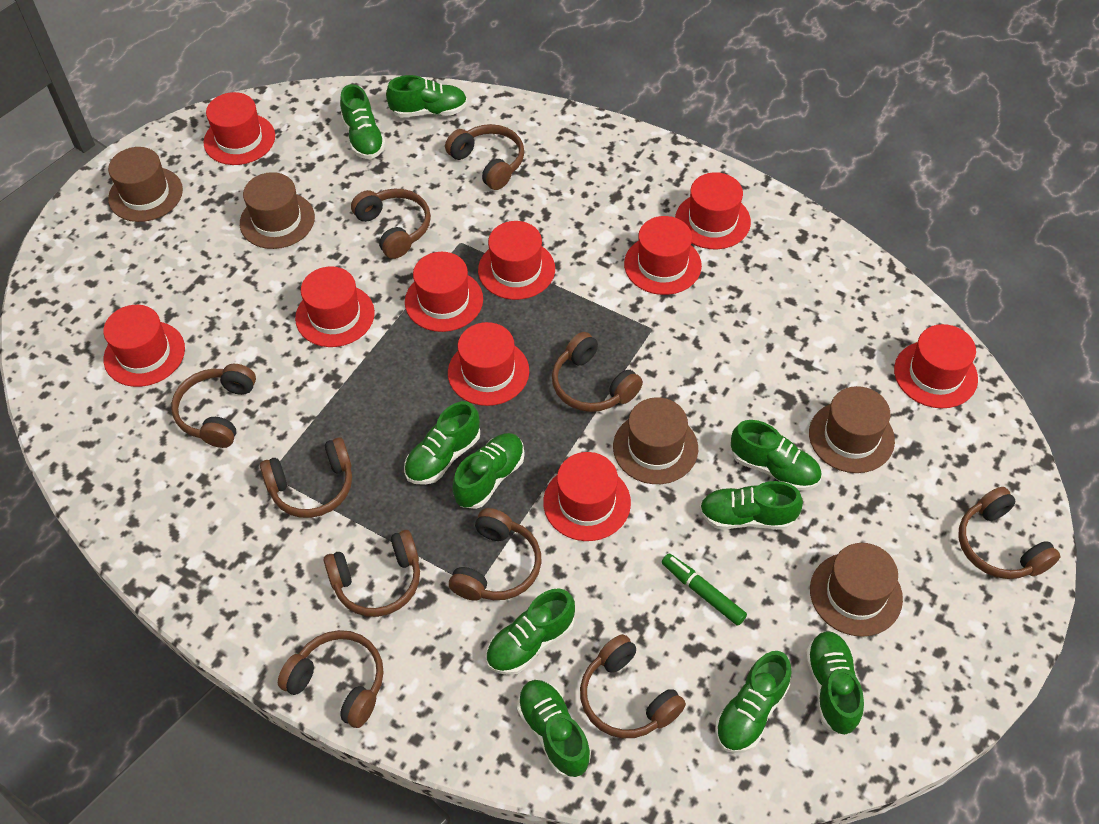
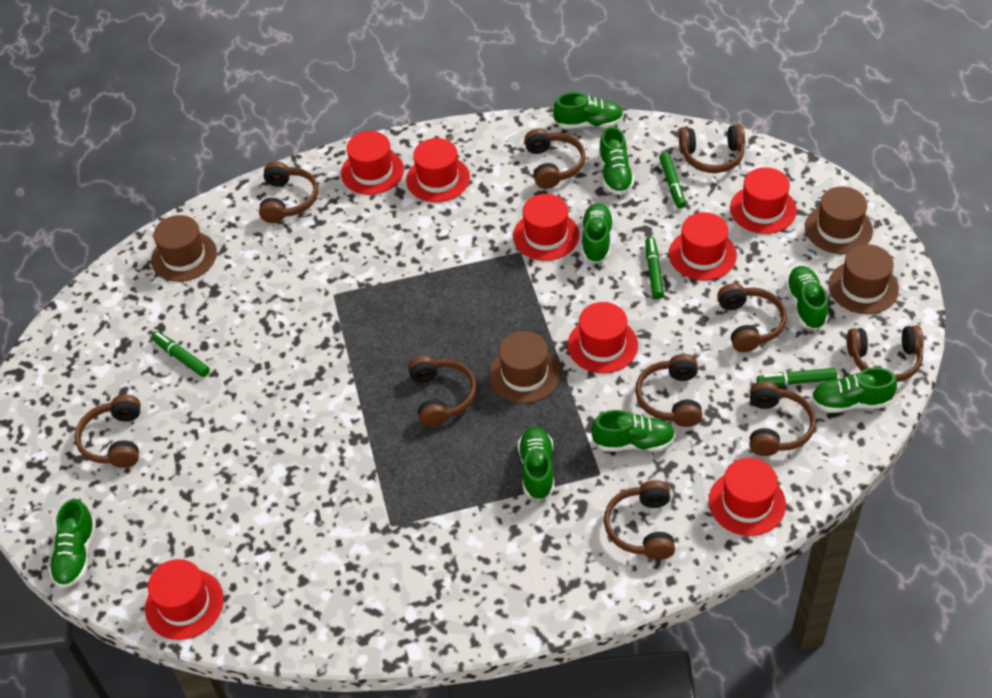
brown hat: 5 -> 4
green marker: 1 -> 4
green shoe: 10 -> 8
red hat: 10 -> 8

